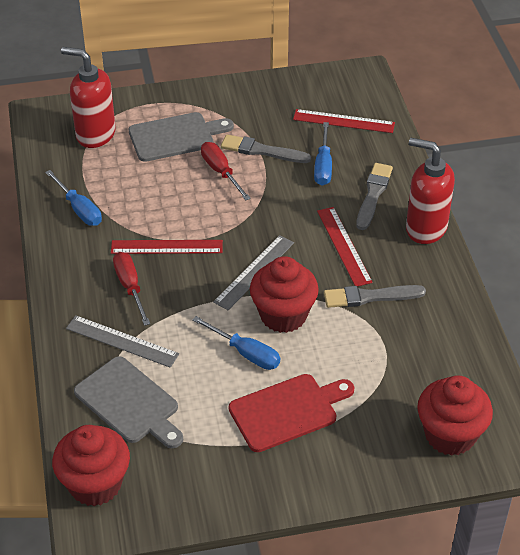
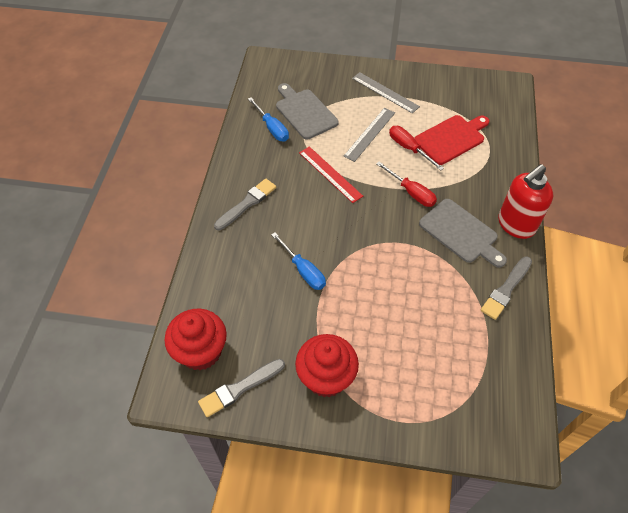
blue screwdriver: 3 -> 2
red cupcake: 3 -> 2
red ruler: 3 -> 1
red soap dispenser: 2 -> 1

